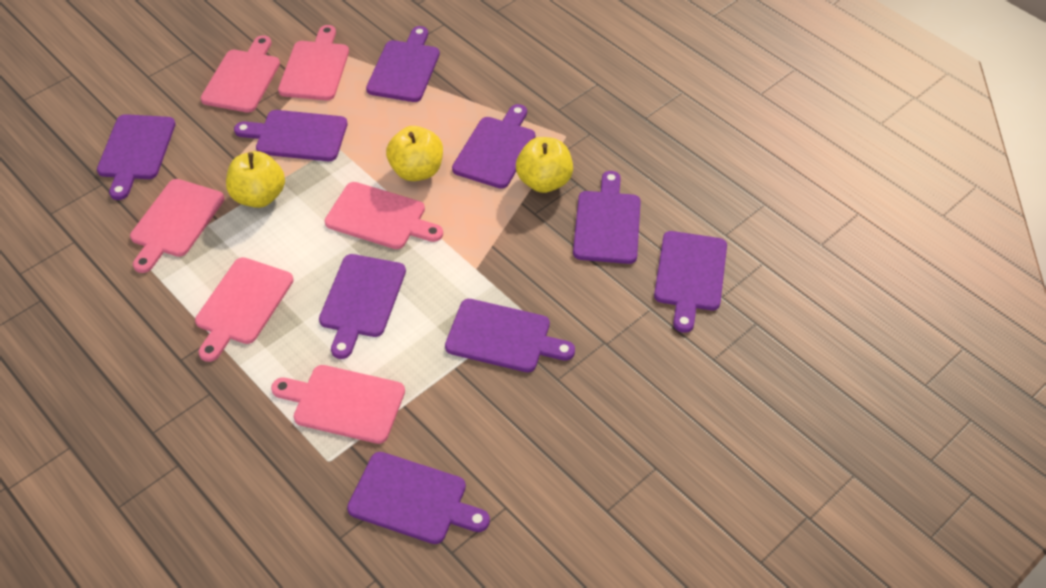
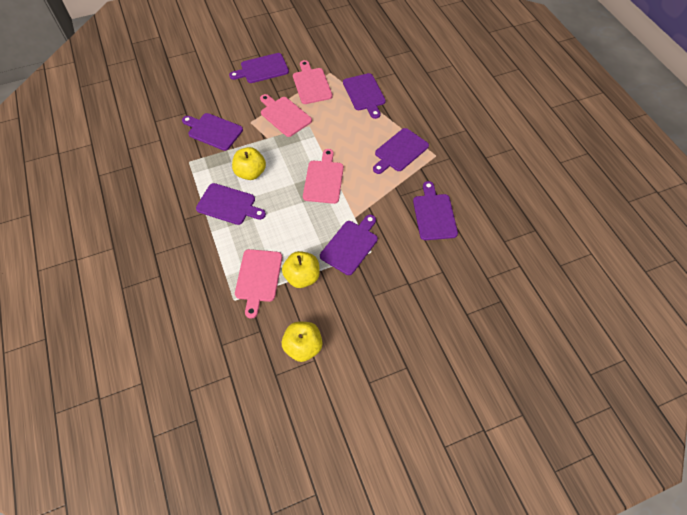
pink cutting board: 6 -> 4
purple cutting board: 9 -> 7

